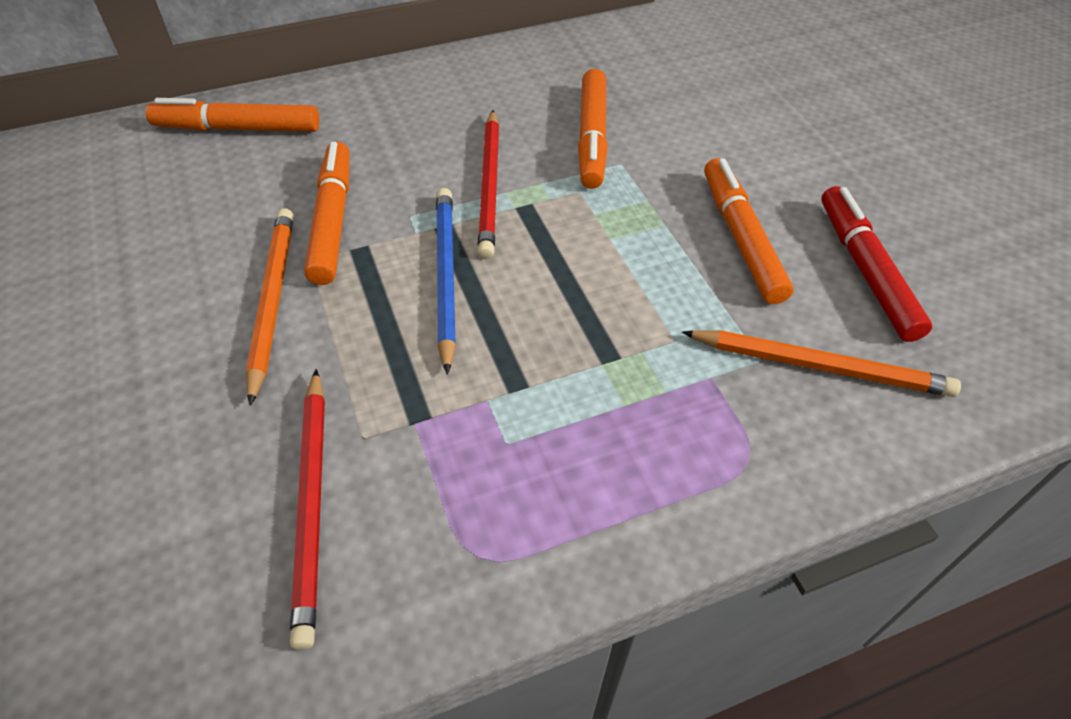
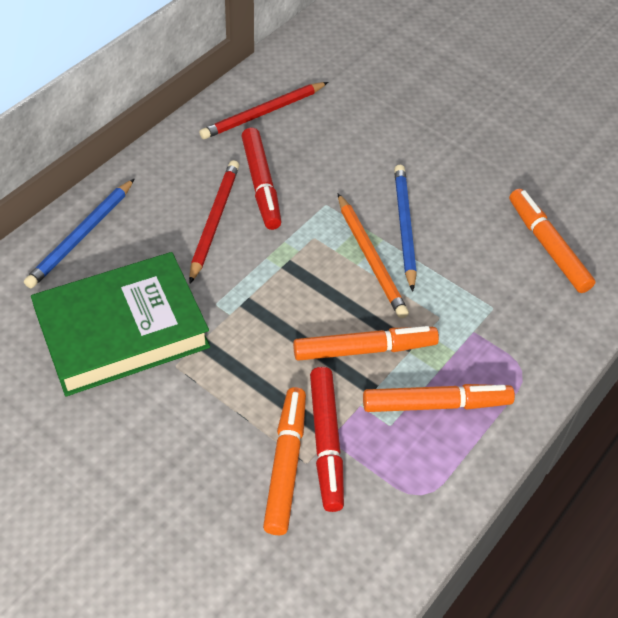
blue pencil: 1 -> 2
green book: 0 -> 1
orange pencil: 2 -> 1
red marker: 1 -> 2

